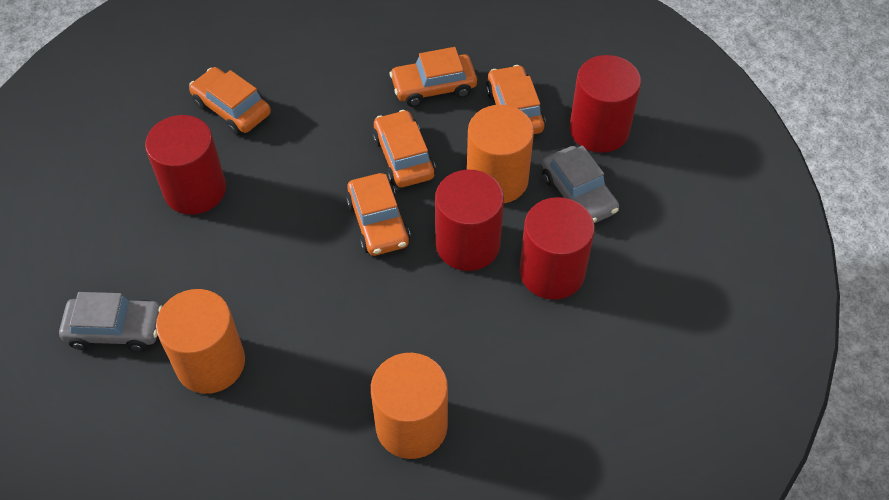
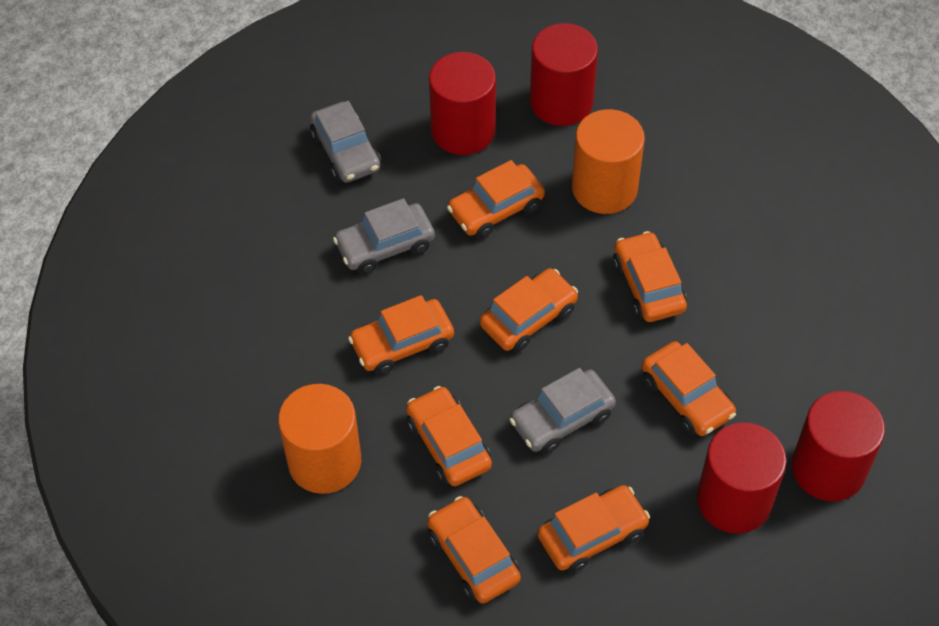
grey car: 2 -> 3
orange car: 5 -> 8
orange cylinder: 3 -> 2

